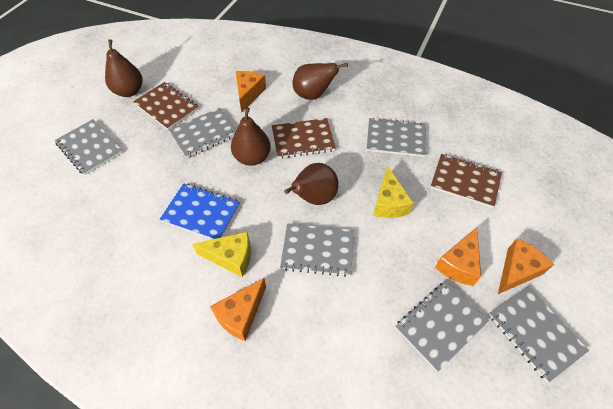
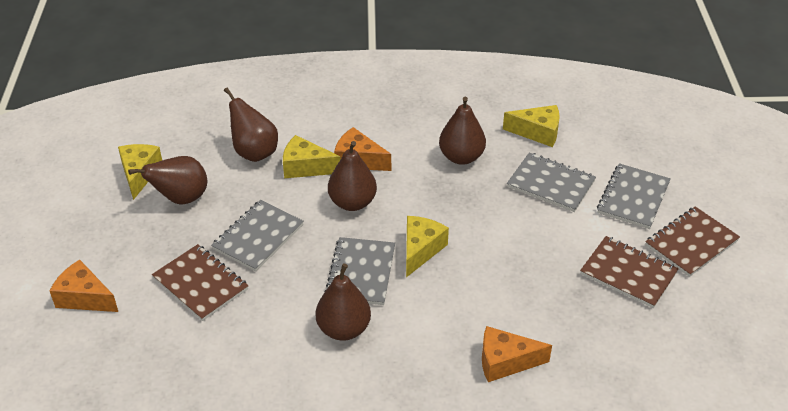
blue notebook: 1 -> 0
brown pear: 4 -> 5
grey notebook: 6 -> 4
orange cheese: 4 -> 3
yellow cheese: 2 -> 4

